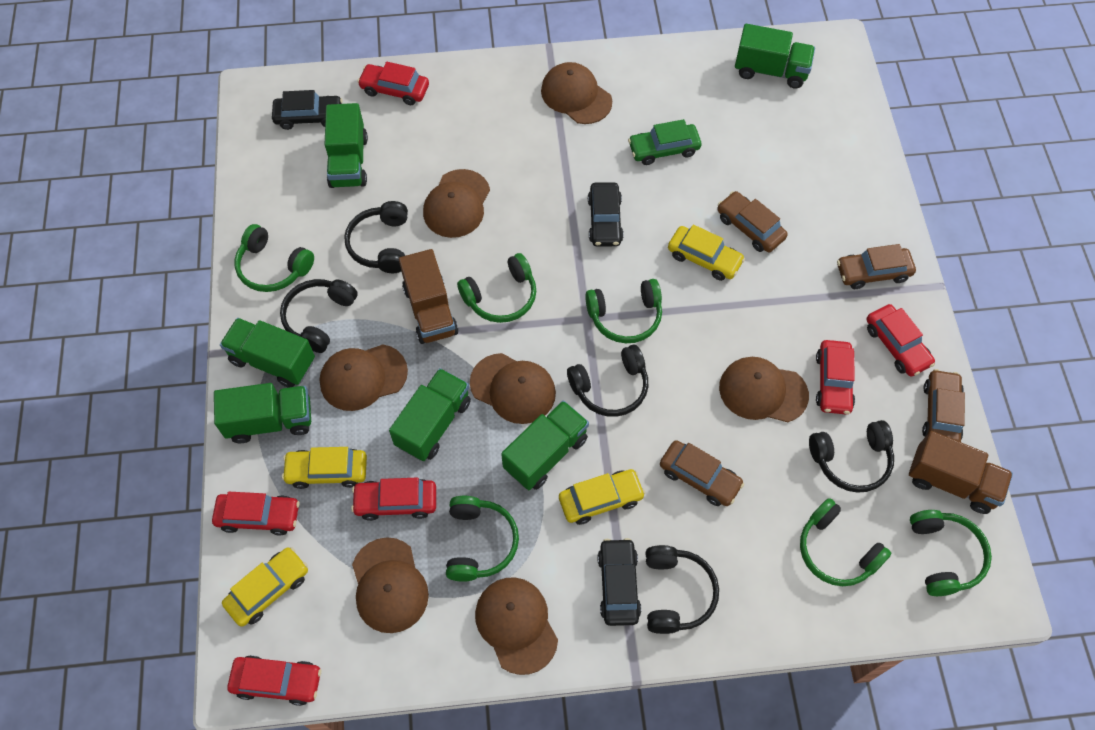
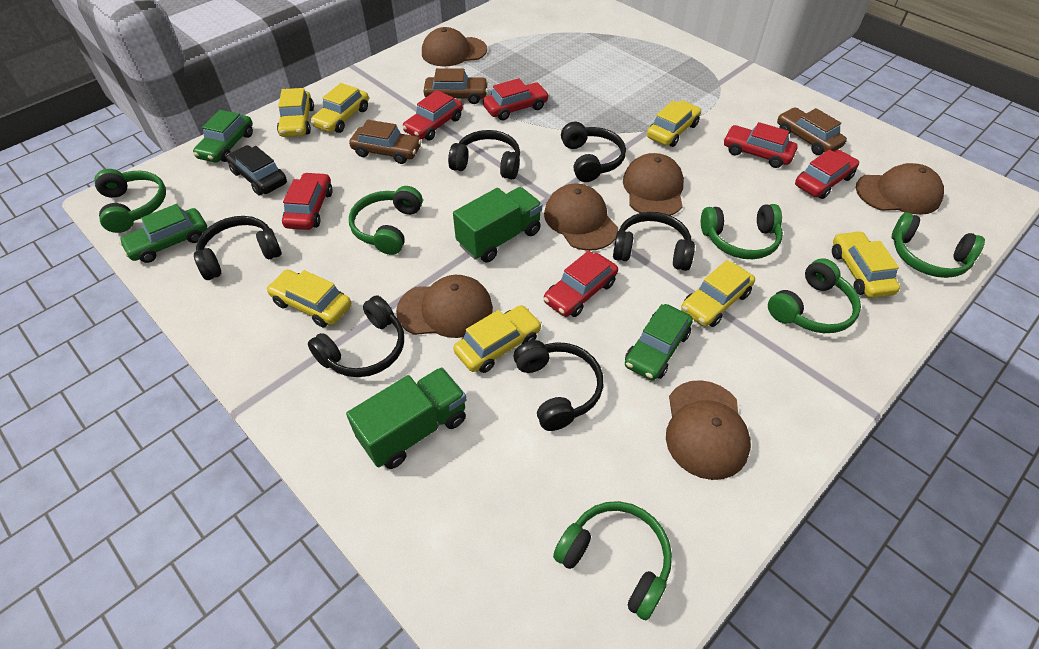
black car: 3 -> 1
black headphones: 5 -> 6
brown cap: 7 -> 6
brown car: 4 -> 3
brown truck: 2 -> 0
green car: 1 -> 3
green truck: 6 -> 2
yellow car: 4 -> 7

